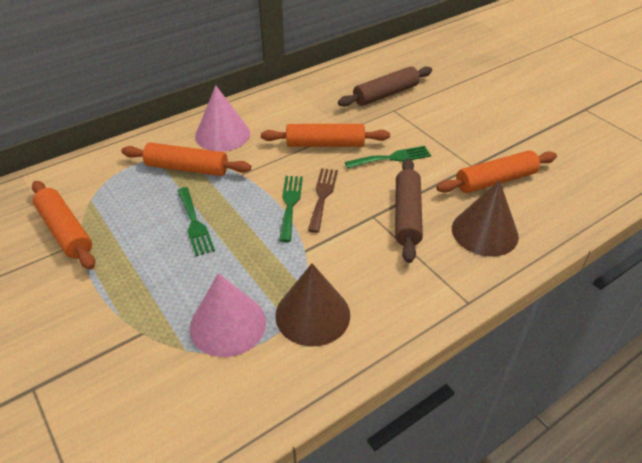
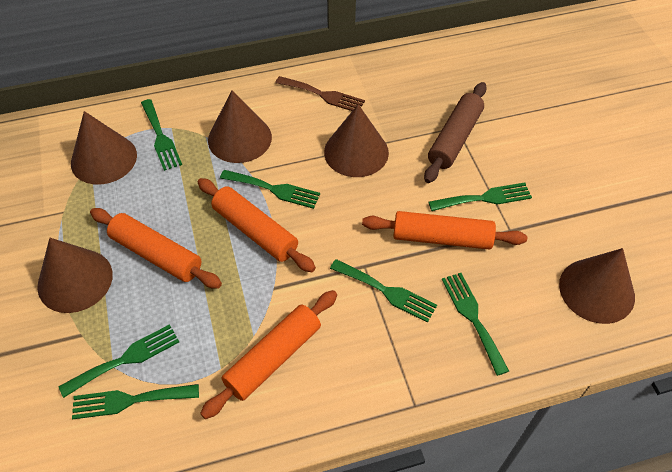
brown cone: 2 -> 5
brown rolling pin: 2 -> 1
green fork: 3 -> 7
pink cone: 2 -> 0

